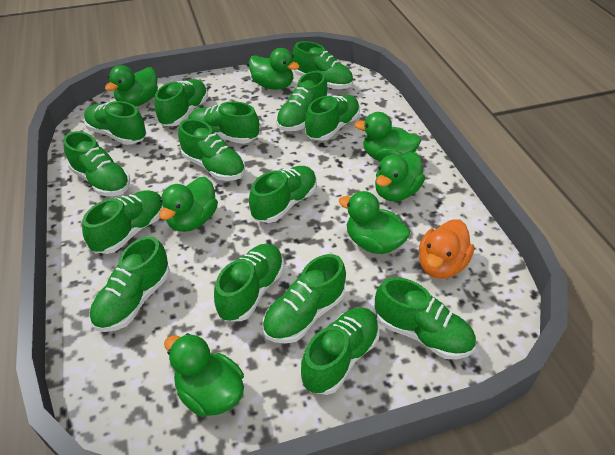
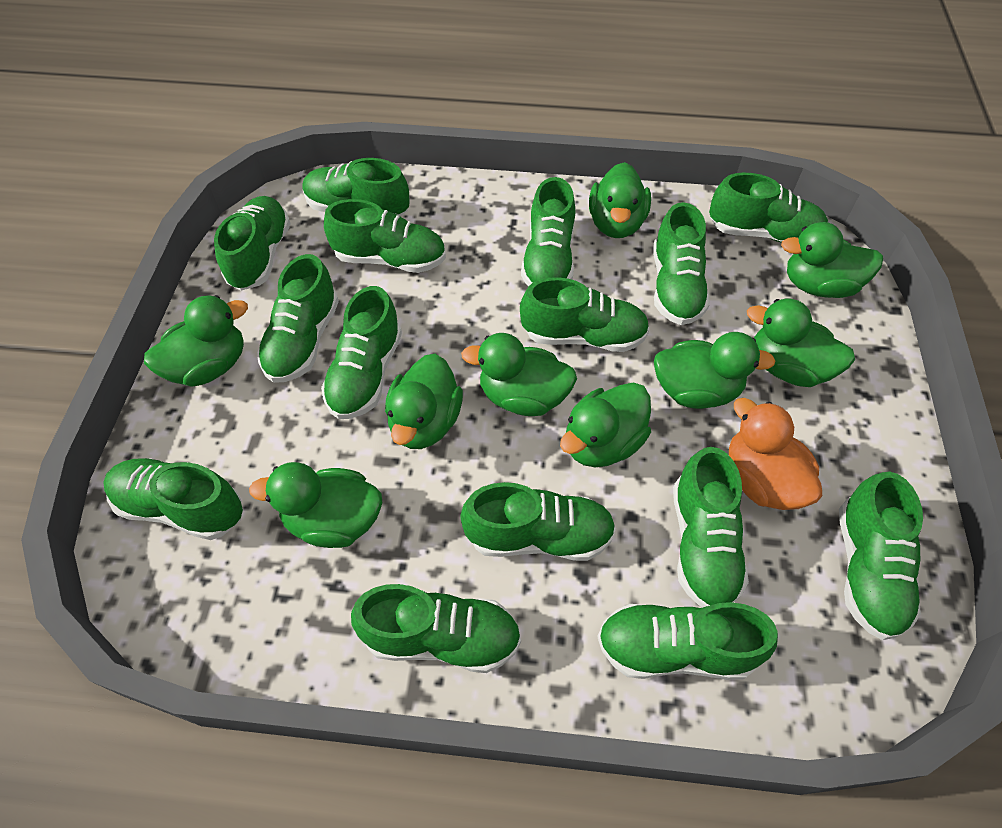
green duck: 7 -> 9

